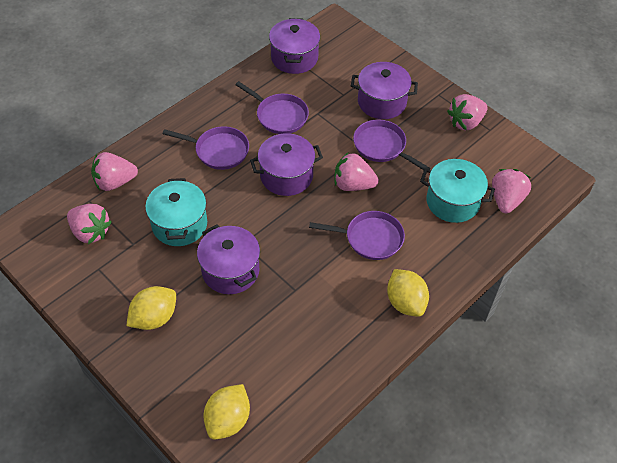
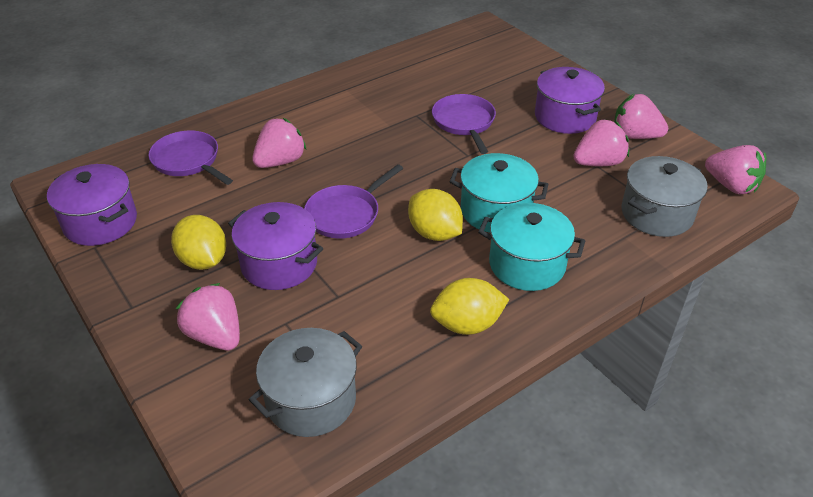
grey pot: 0 -> 2
purple pan: 4 -> 3
purple pot: 4 -> 3

